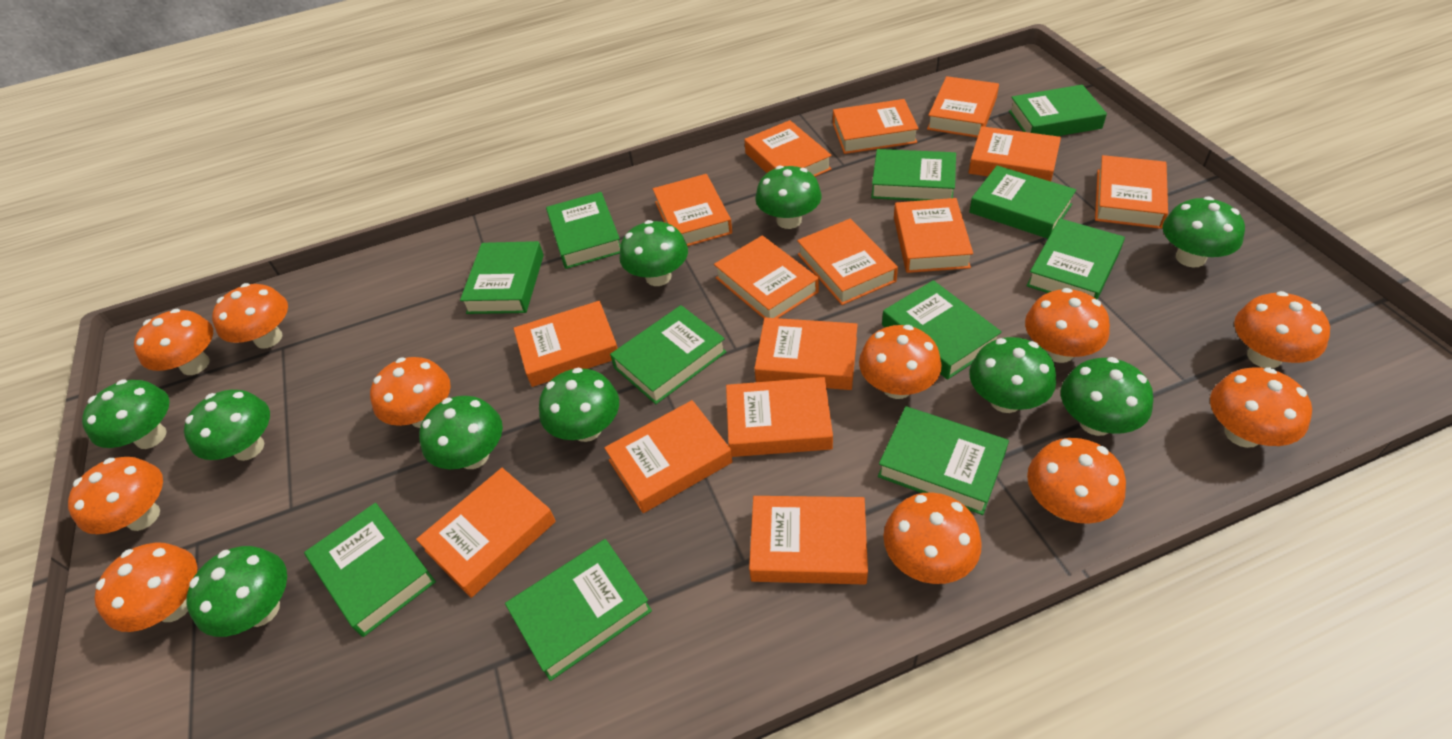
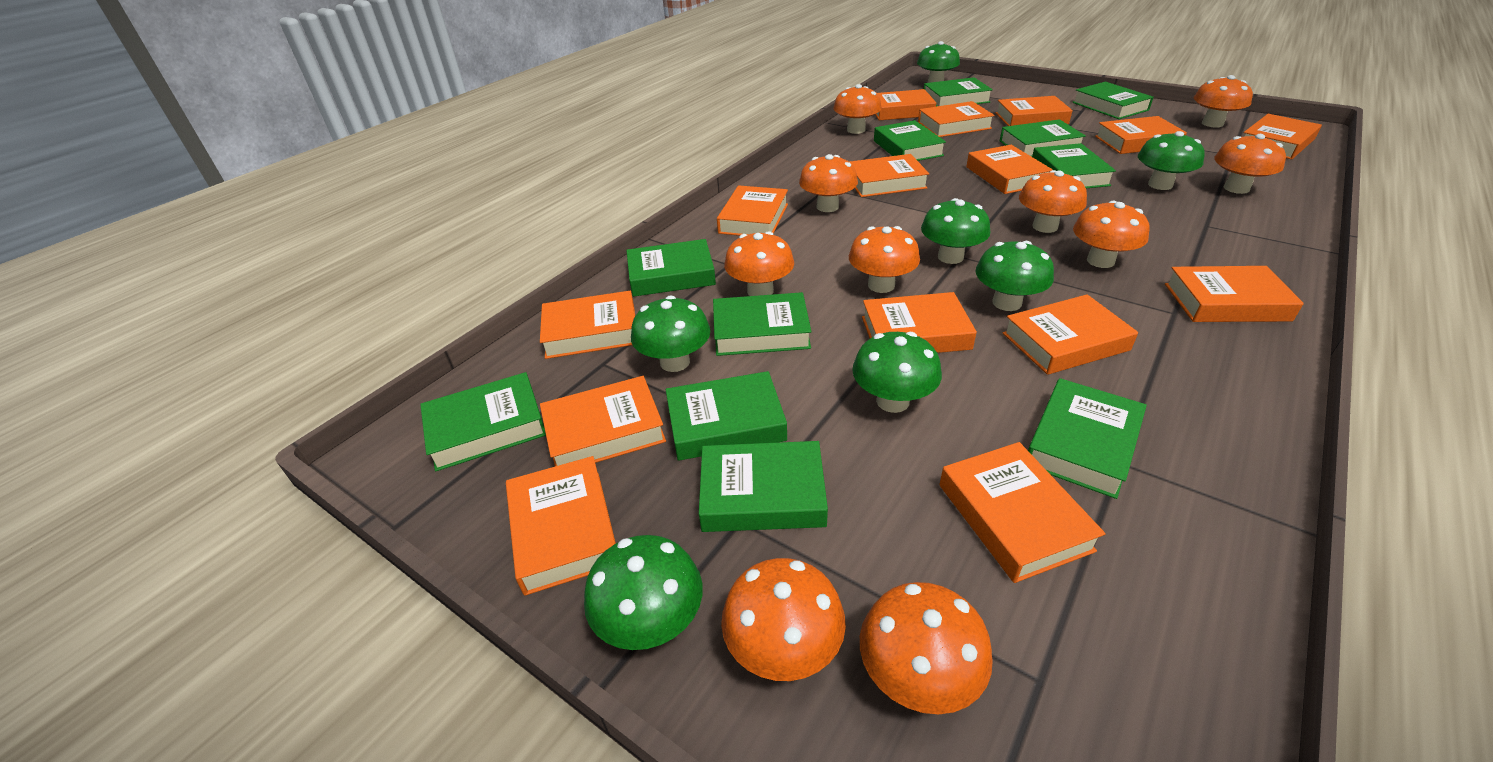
green mushroom: 10 -> 7
orange mushroom: 11 -> 10

